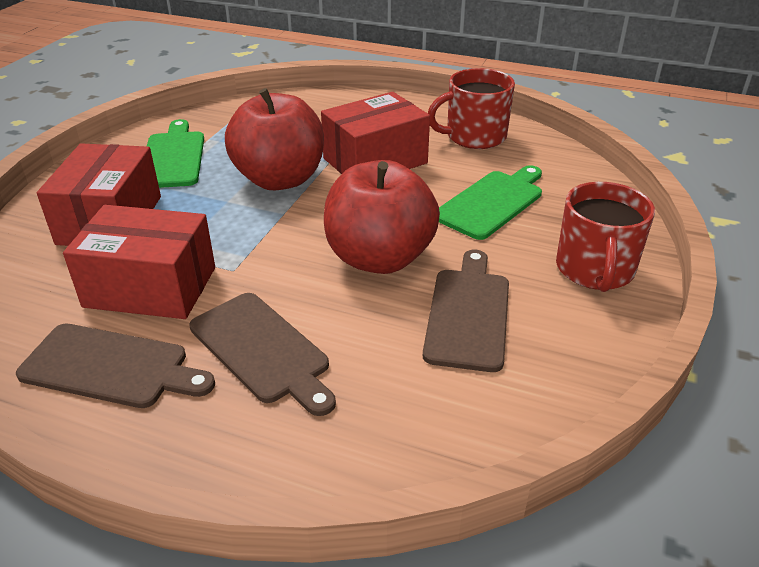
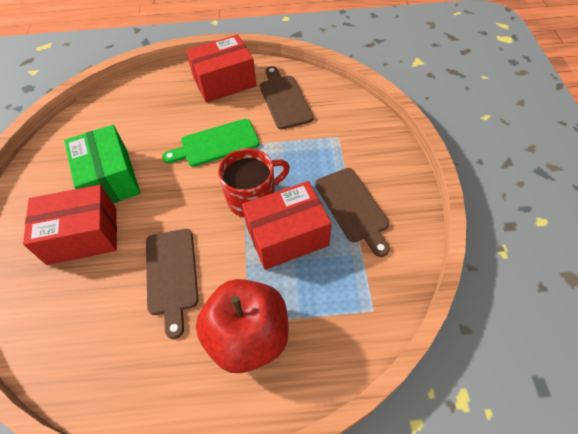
green box: 0 -> 1
green cutting board: 2 -> 1
red apple: 2 -> 1
red mug: 2 -> 1

